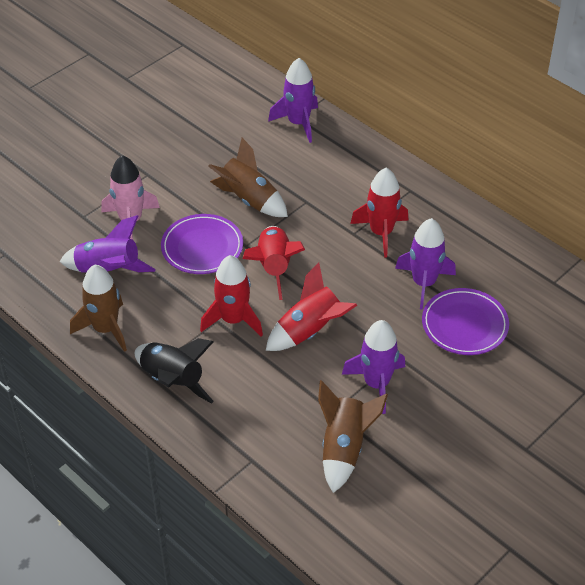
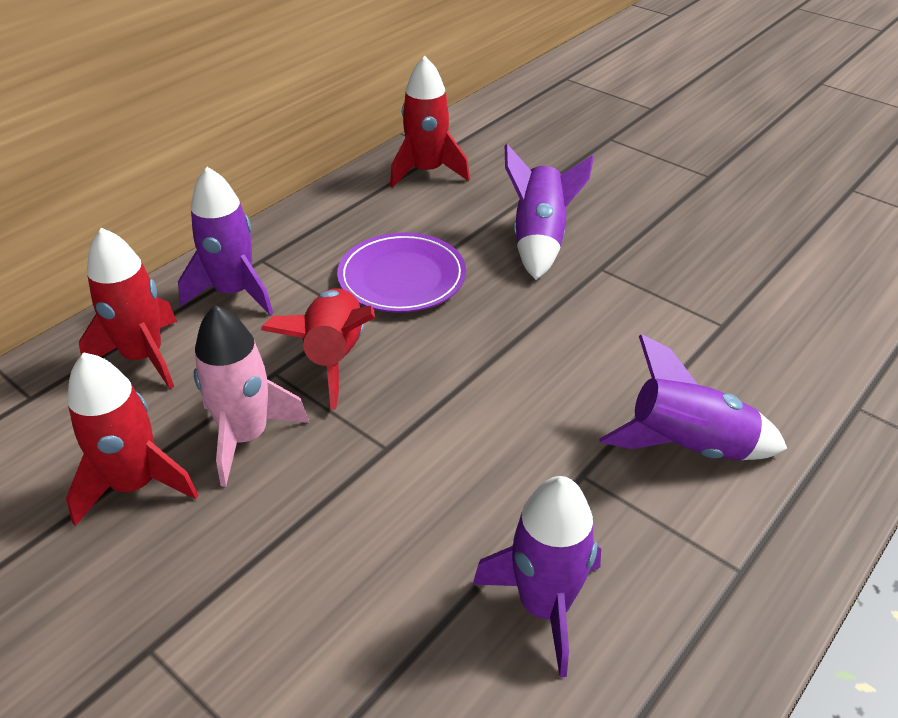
black rocket: 1 -> 0
brown rocket: 3 -> 0
purple plate: 2 -> 1

